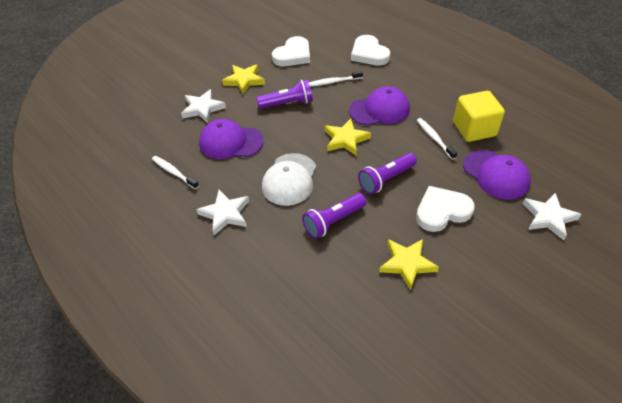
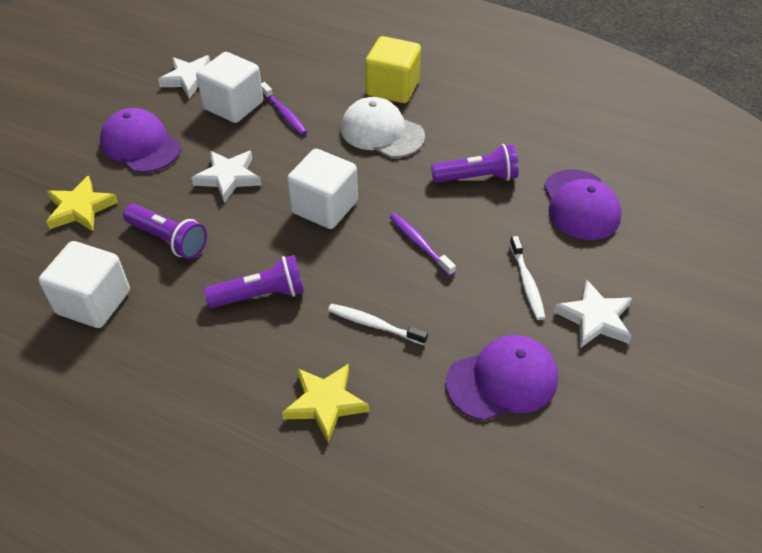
purple toothbrush: 0 -> 2
white cube: 0 -> 3
white heart: 3 -> 0
white toothbrush: 3 -> 2
yellow star: 3 -> 2

